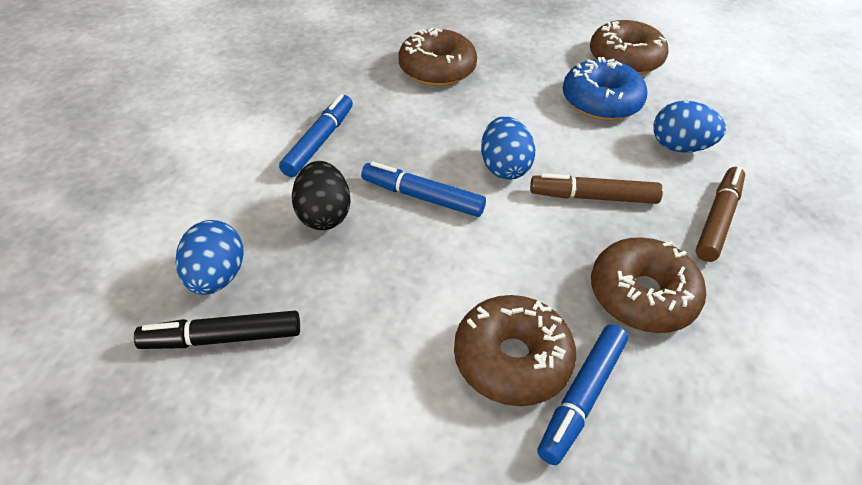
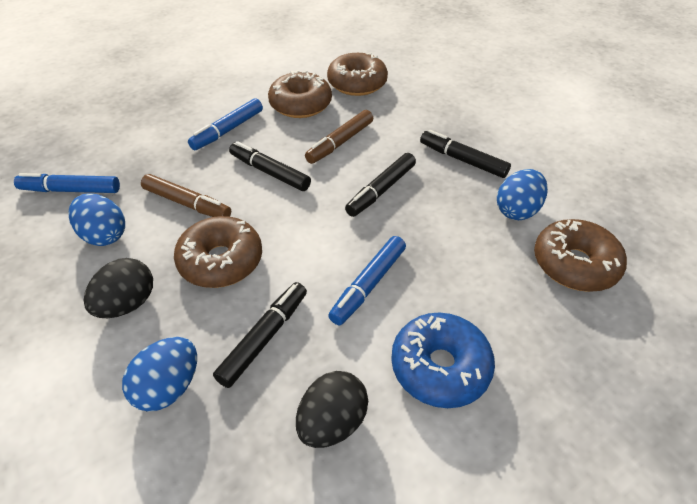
black egg: 1 -> 2
black marker: 1 -> 4

